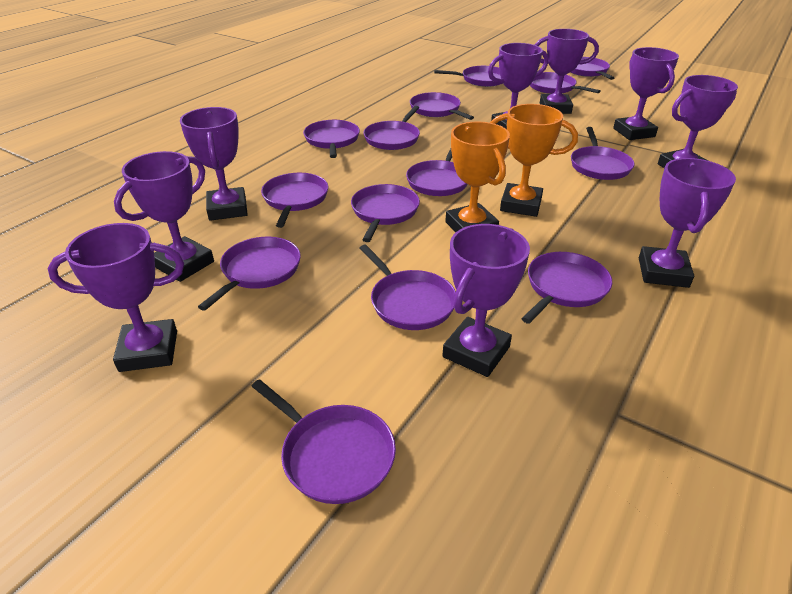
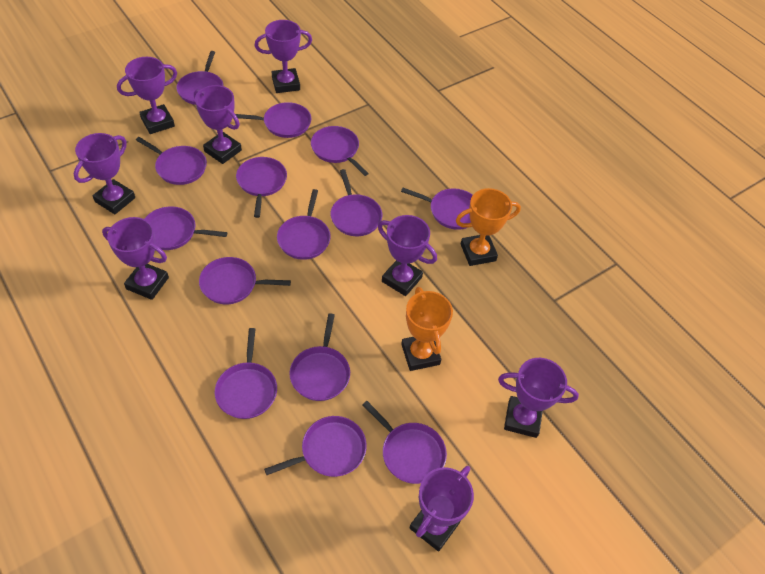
purple trophy: 9 -> 8

